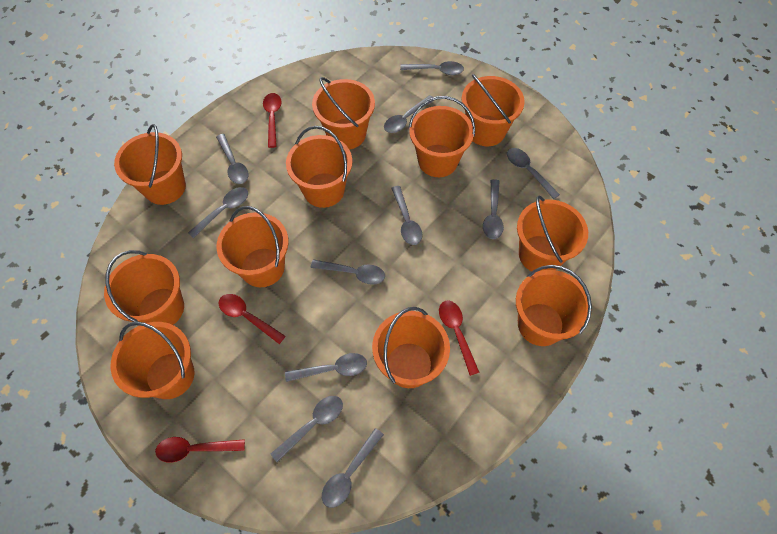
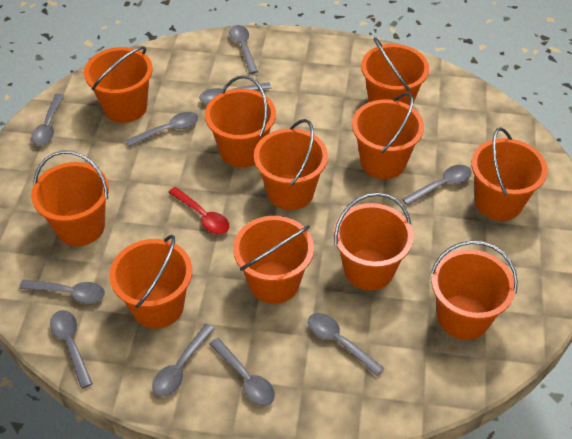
grey spoon: 11 -> 10
red spoon: 4 -> 1

